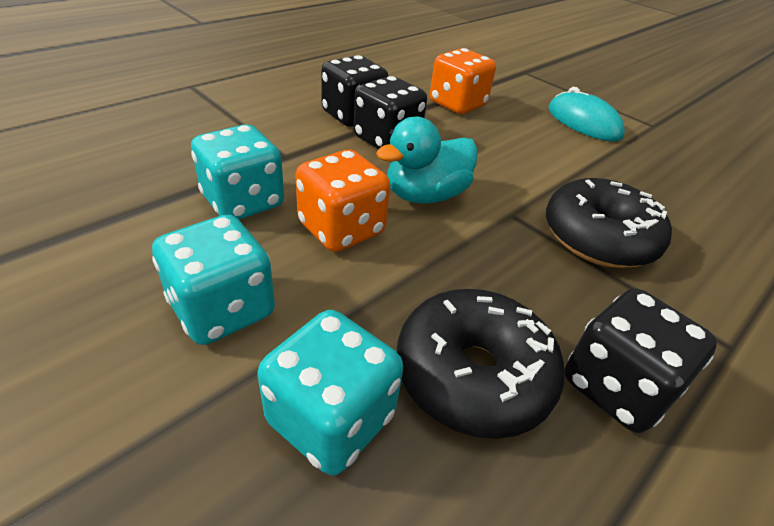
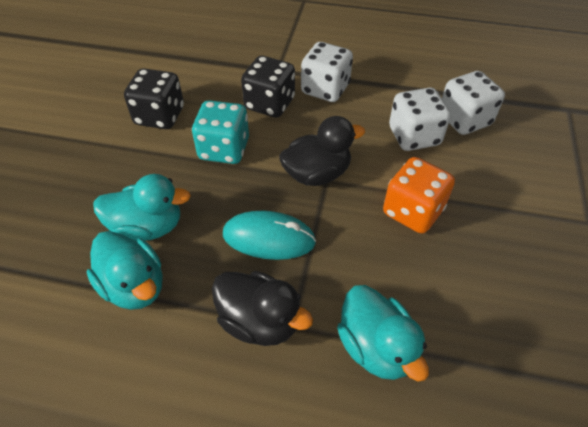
black dice: 3 -> 2
black donut: 2 -> 0
black duck: 0 -> 2
orange dice: 2 -> 1
turquoise dice: 3 -> 1
turquoise duck: 1 -> 3
white dice: 0 -> 3

